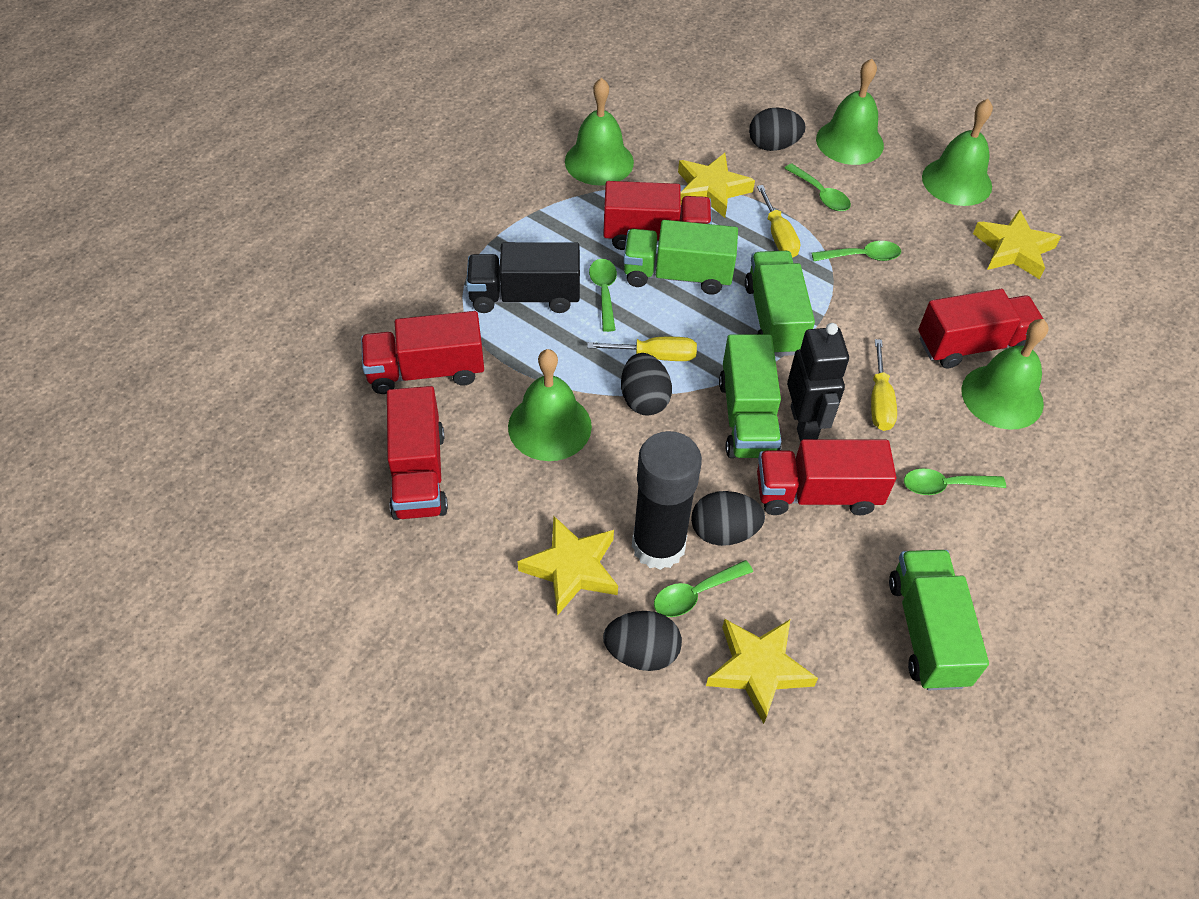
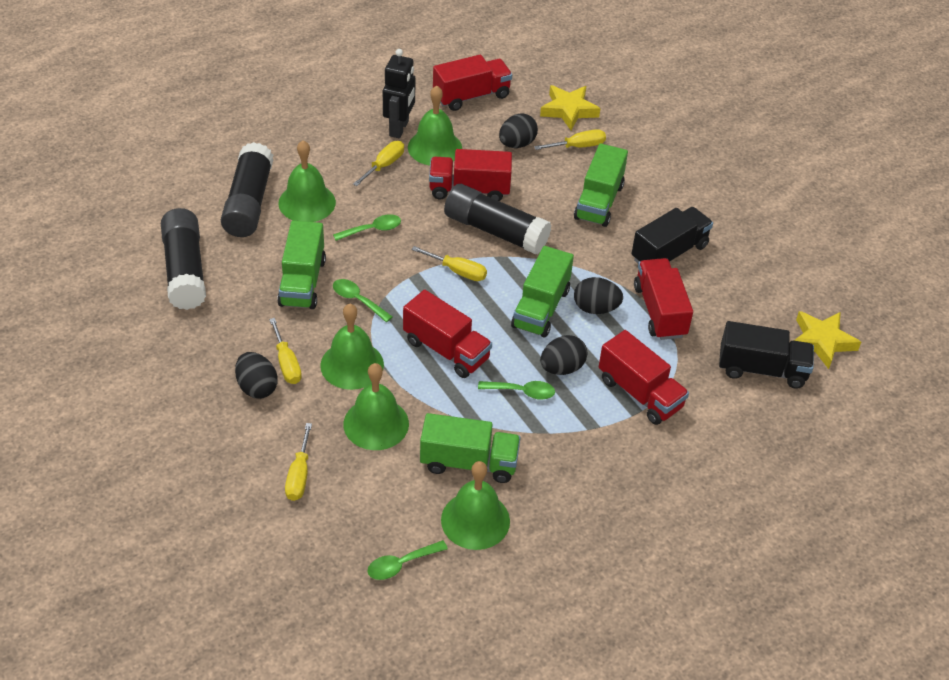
black glue stick: 1 -> 3
black truck: 1 -> 2
green spoon: 5 -> 4
yellow screwdriver: 3 -> 5
yellow star: 4 -> 2

